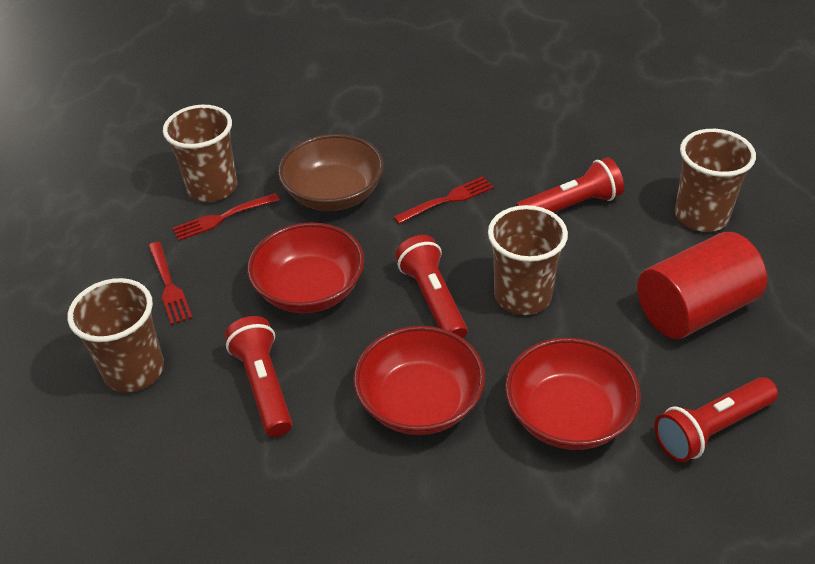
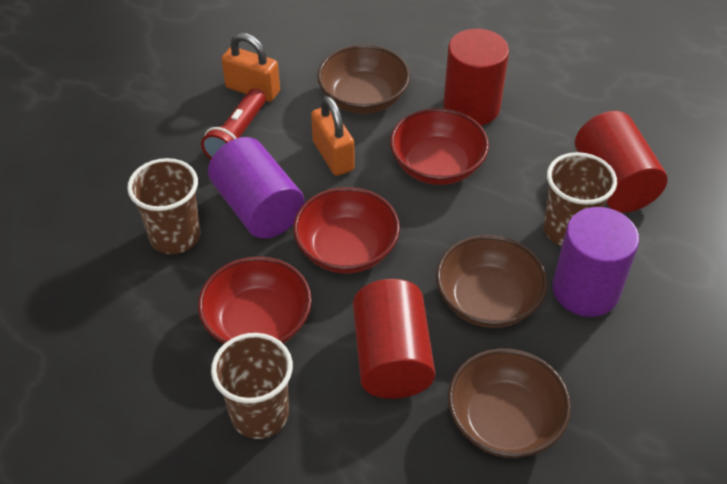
brown bowl: 1 -> 3
brown cup: 4 -> 3
orange padlock: 0 -> 2
purple cylinder: 0 -> 2
red cylinder: 1 -> 3
red flashlight: 4 -> 1
red fork: 3 -> 0

